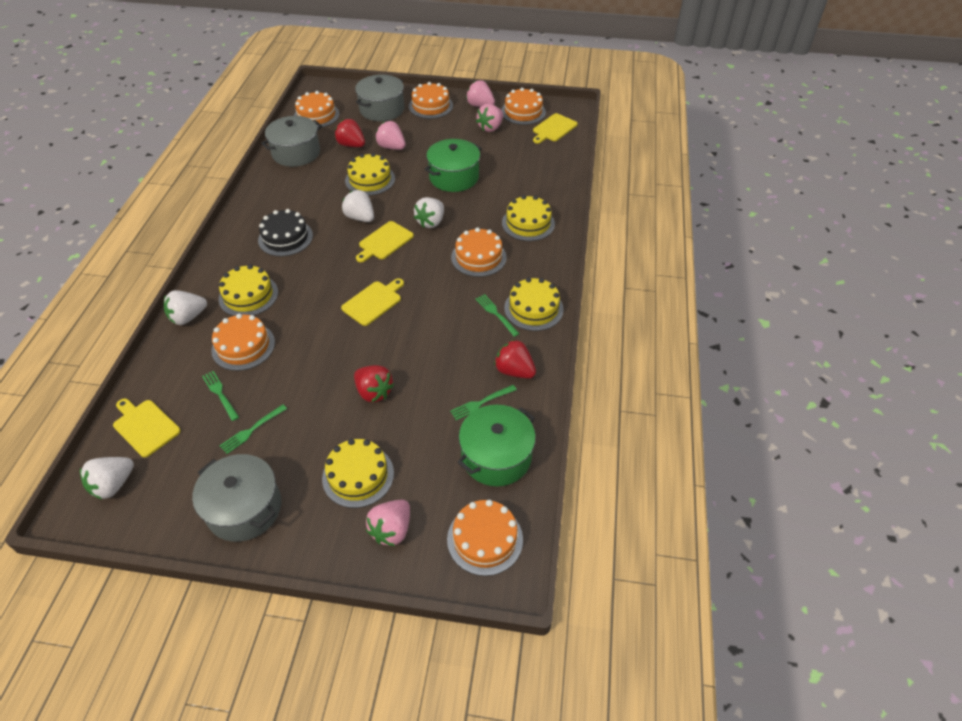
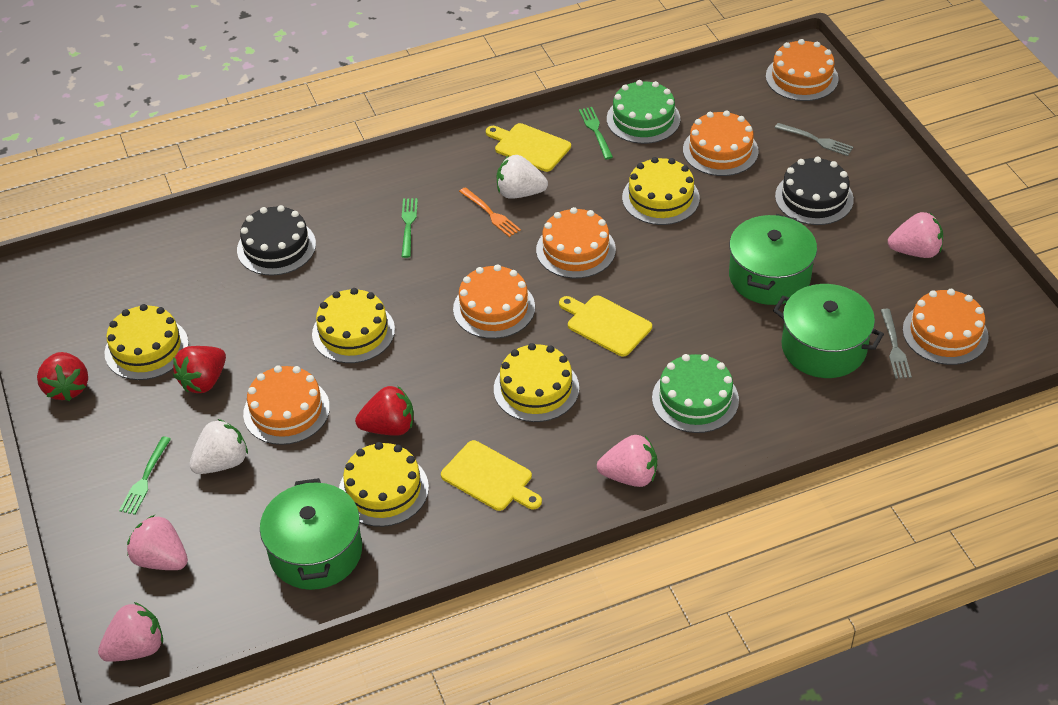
black cake: 1 -> 2
green cake: 0 -> 2
green fork: 4 -> 3
green pot: 2 -> 3
grey fork: 0 -> 2
grey pot: 3 -> 0
orange fork: 0 -> 1
white strawberry: 4 -> 2
yellow cutting board: 4 -> 3

